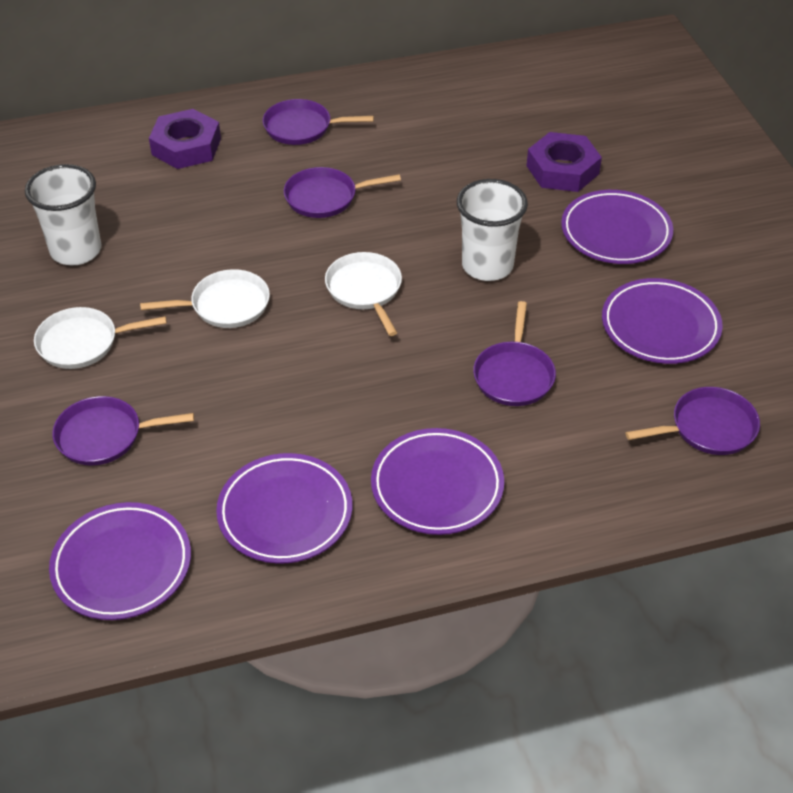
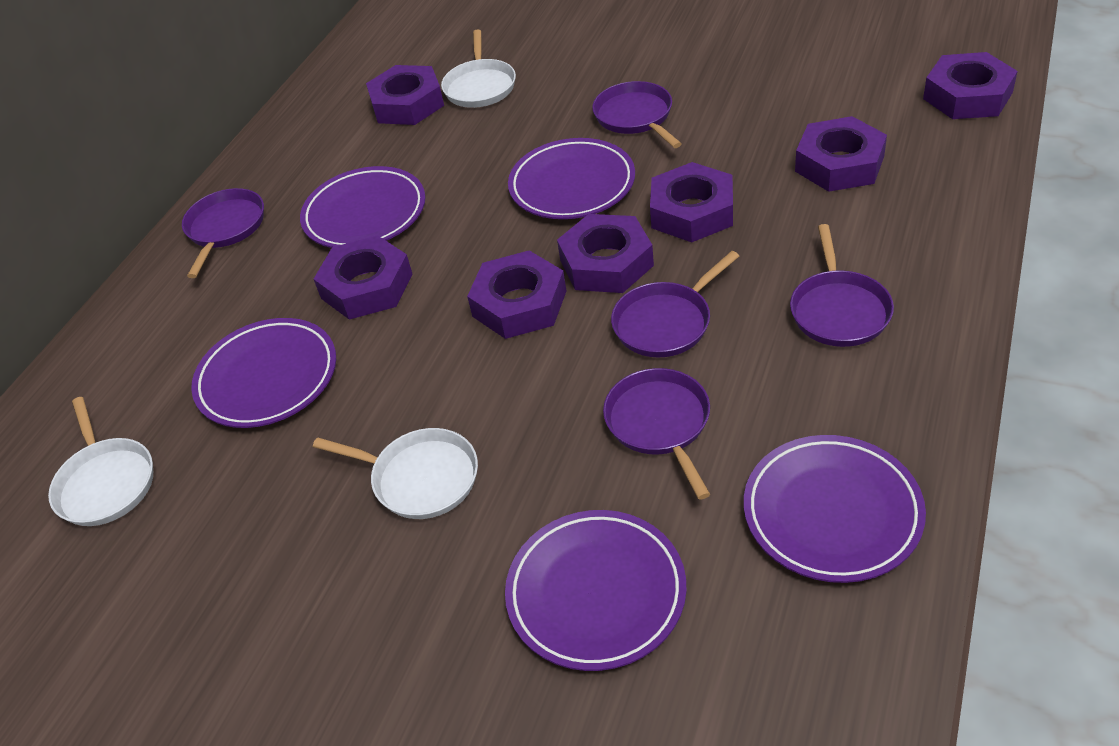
purple nut: 2 -> 7
white cup: 2 -> 0

